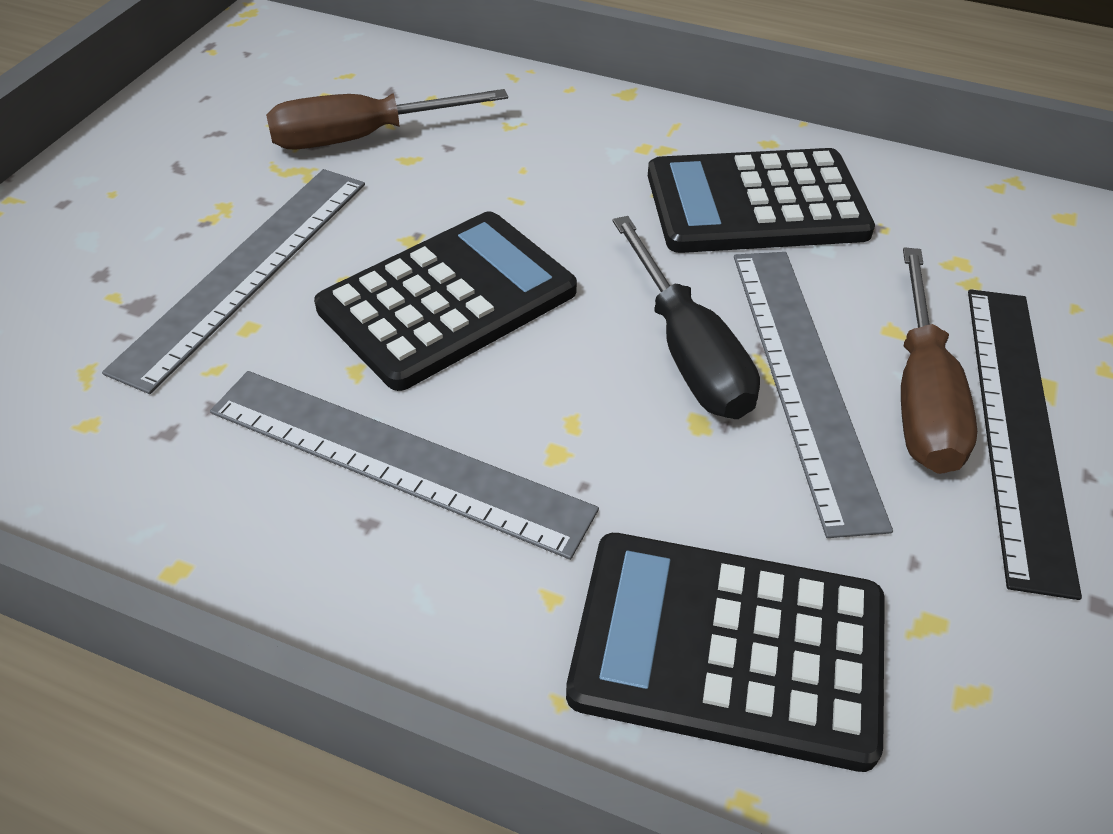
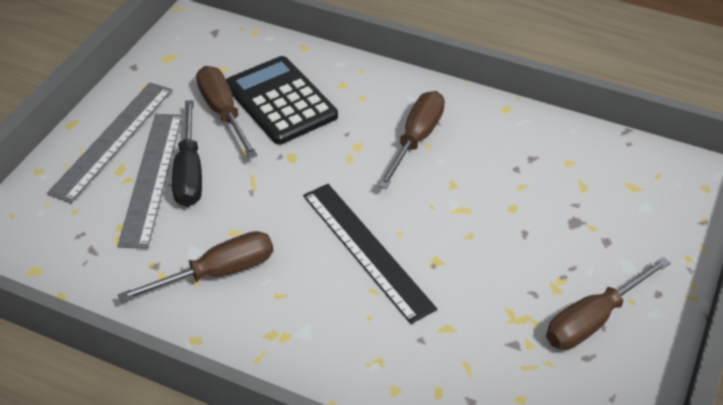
black calculator: 3 -> 1
brown screwdriver: 2 -> 4
grey ruler: 3 -> 2

